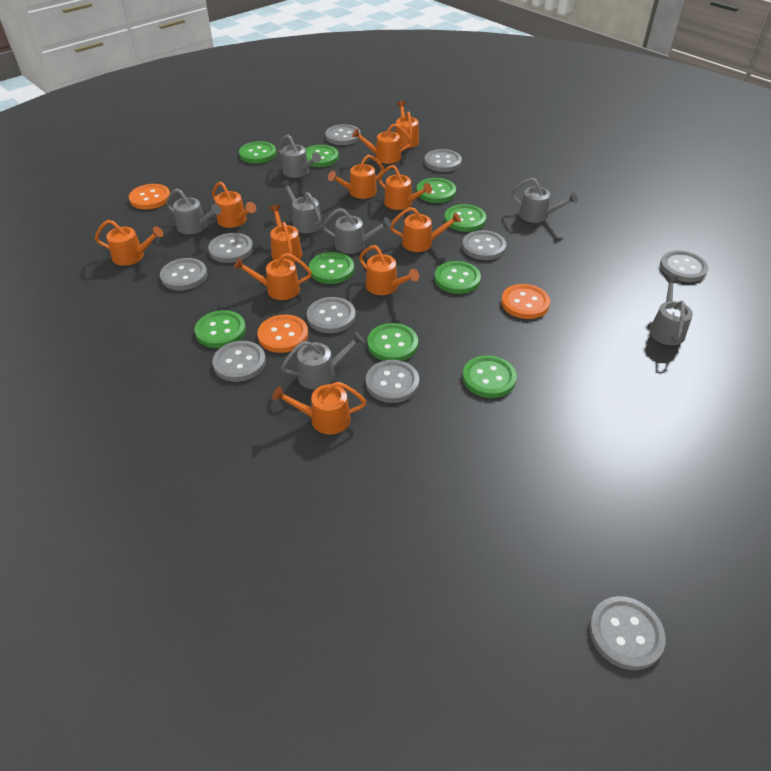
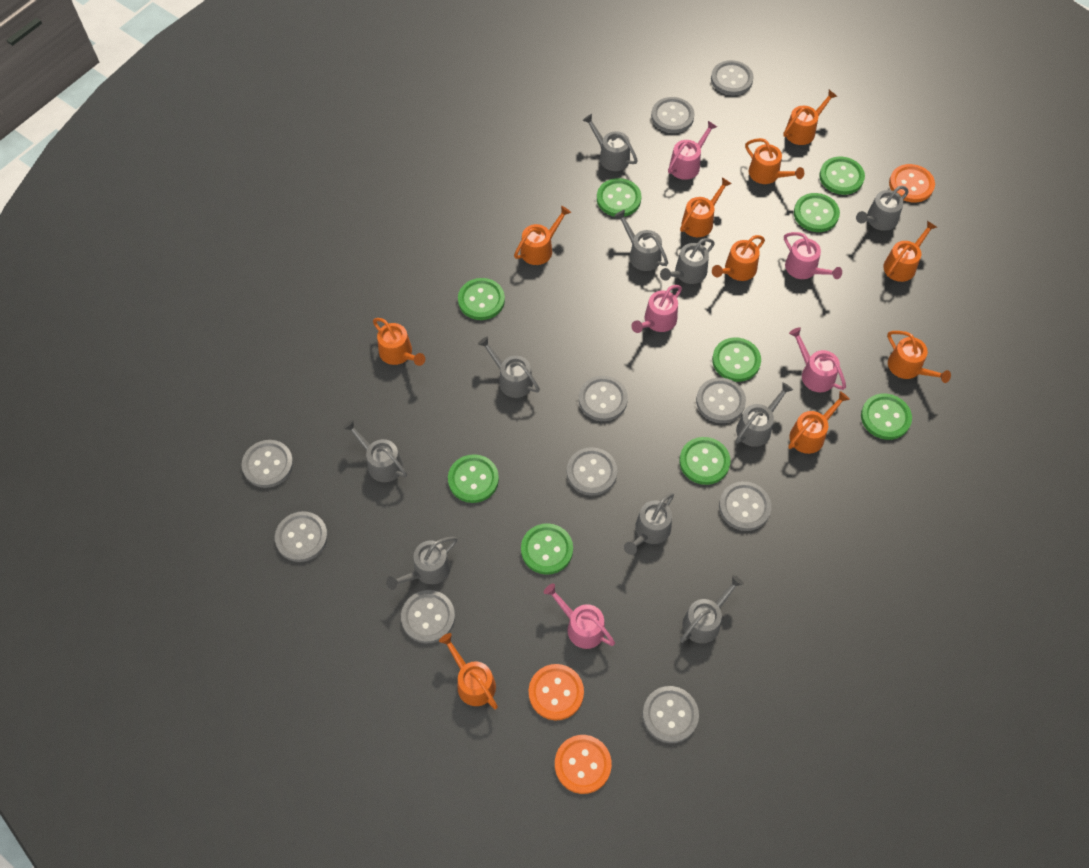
grey watering can: 7 -> 10
orange watering can: 11 -> 10
pink watering can: 0 -> 5

